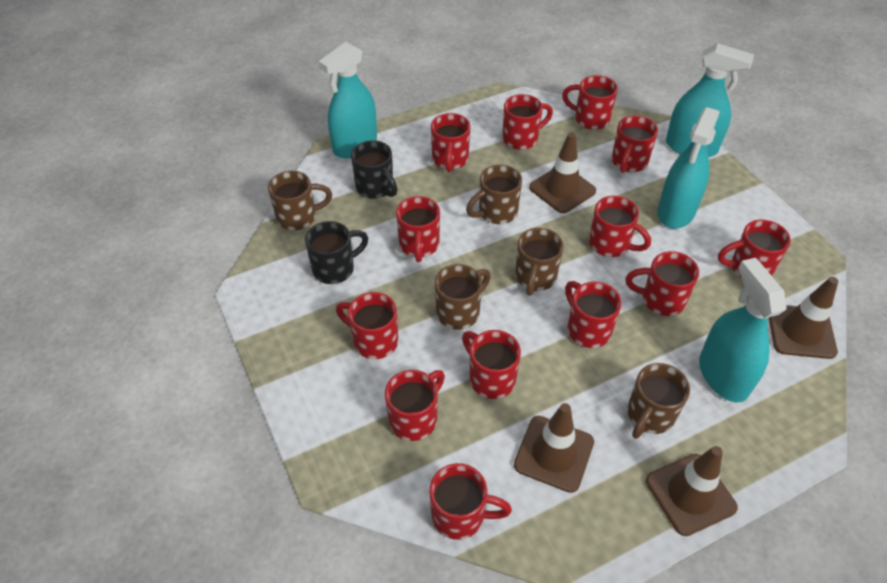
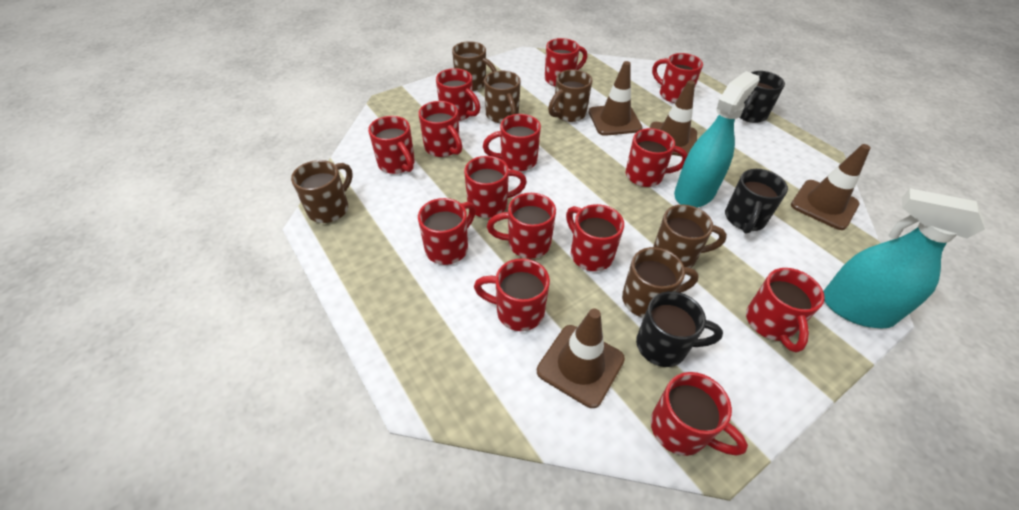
black mug: 2 -> 3
brown mug: 5 -> 6
red mug: 13 -> 14
turquoise spray bottle: 4 -> 2

